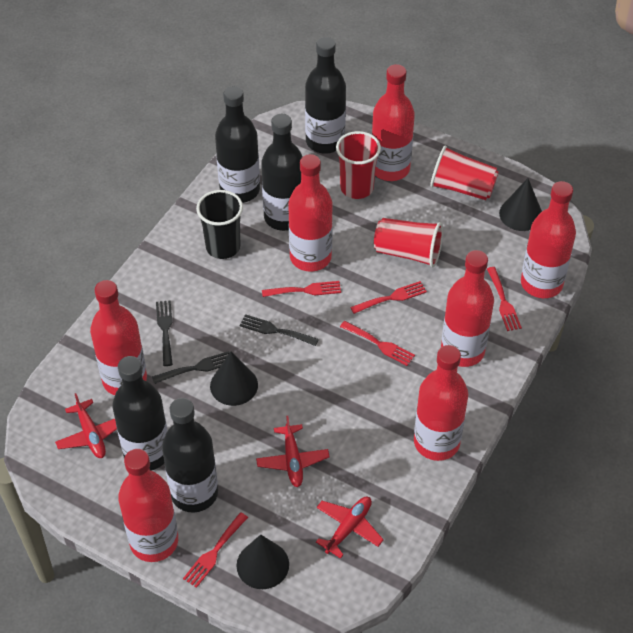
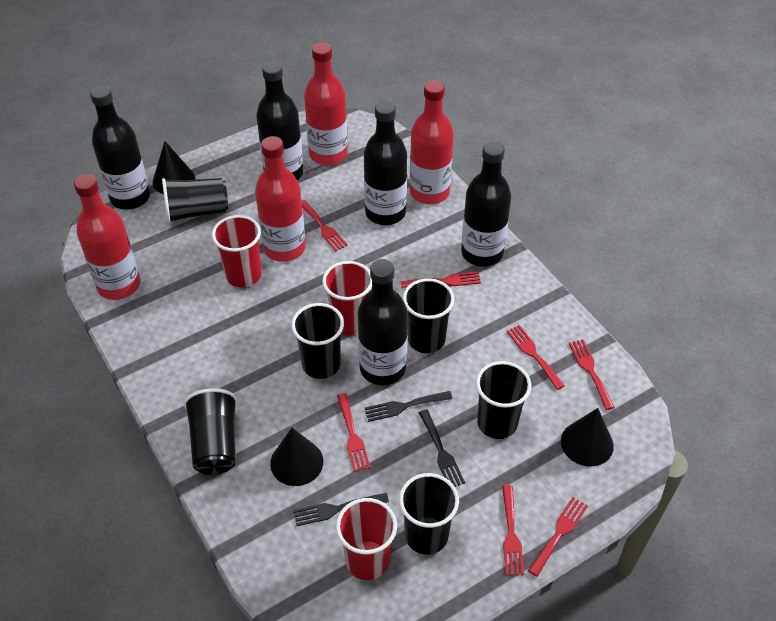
black cup: 1 -> 6
red bottle: 7 -> 4
red fork: 5 -> 7
red plane: 3 -> 0

